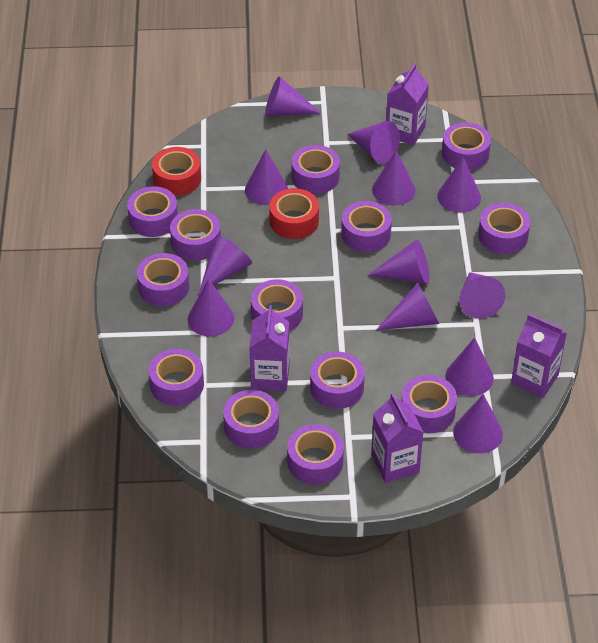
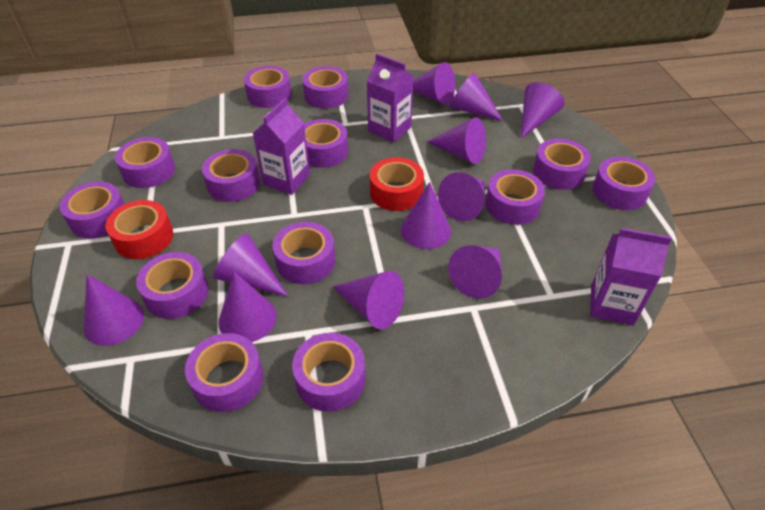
purple carton: 4 -> 3
purple cone: 12 -> 11

